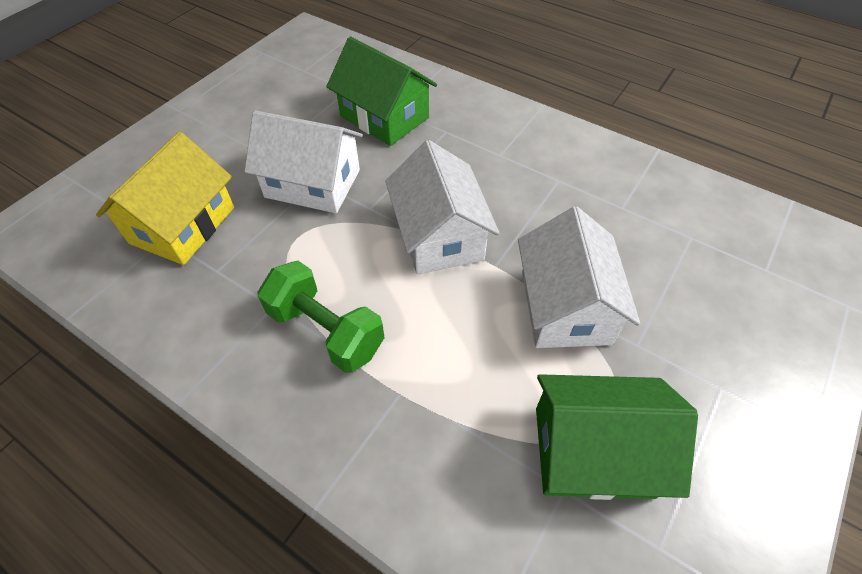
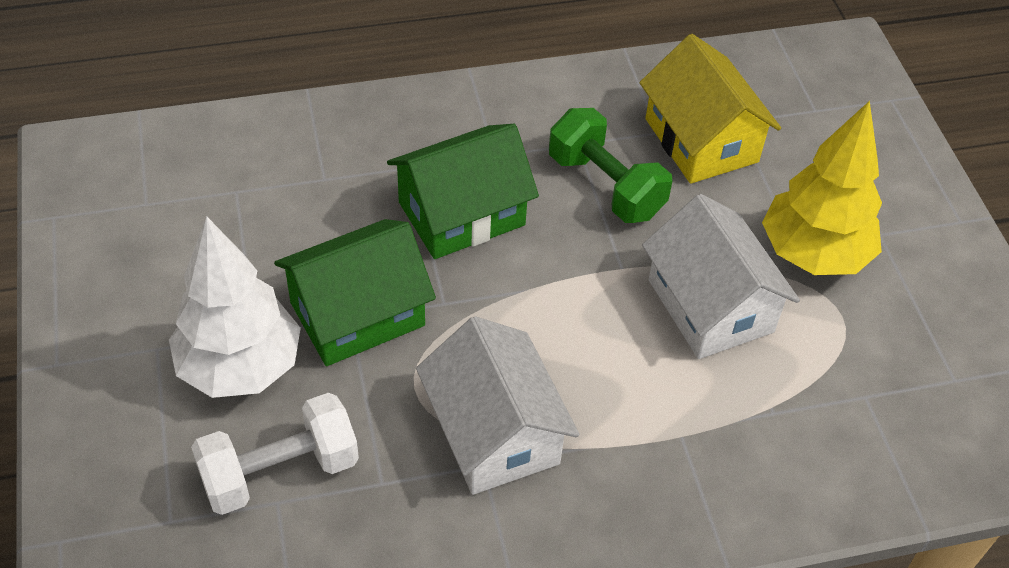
white dumbbell: 0 -> 1
white house: 3 -> 2
white tree: 0 -> 1
yellow tree: 0 -> 1

